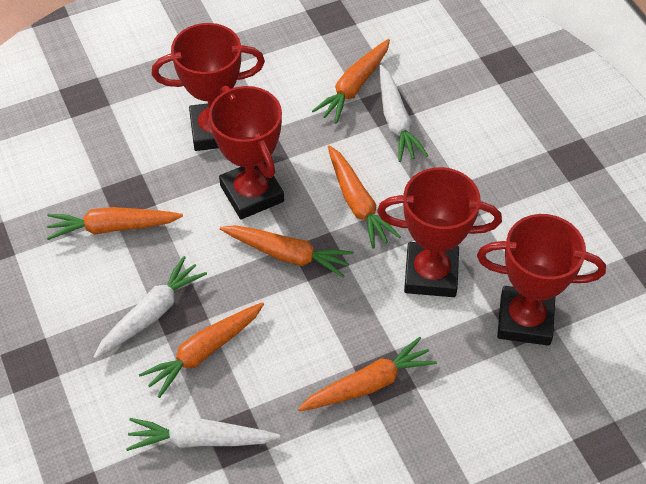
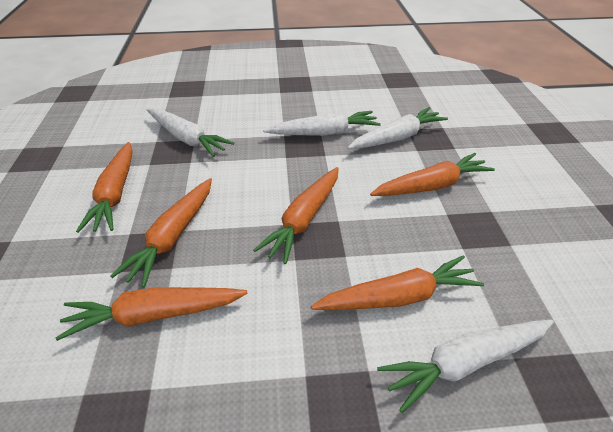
red trophy: 4 -> 0
white carrot: 3 -> 4

